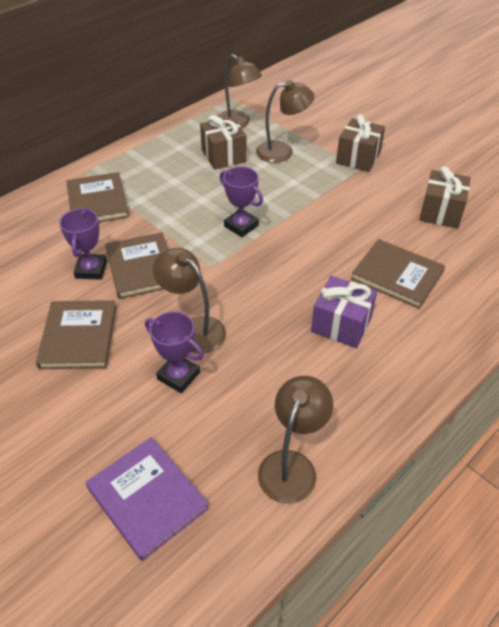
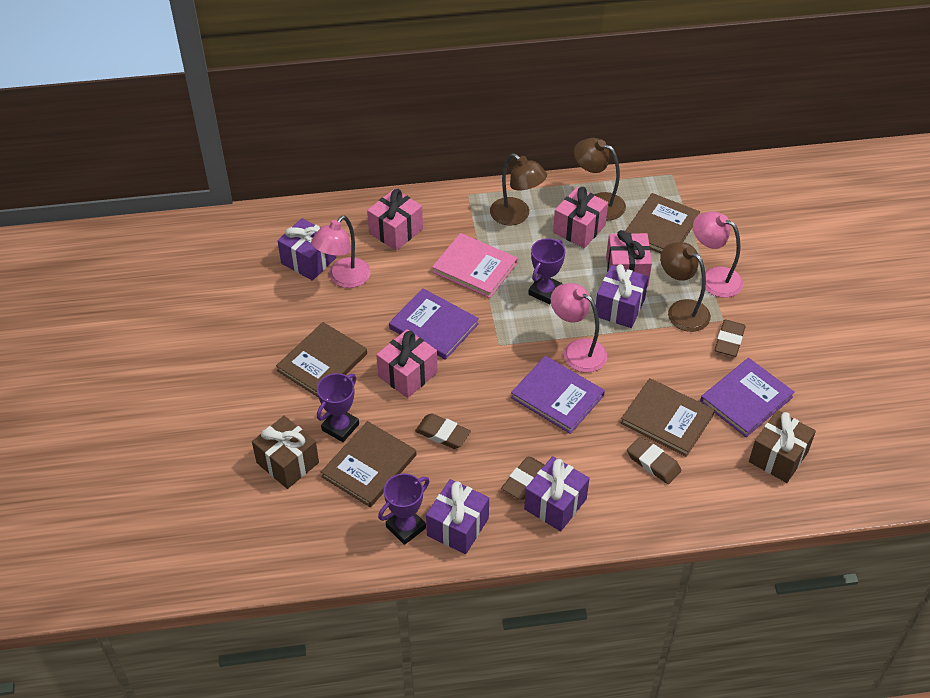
brown eraser: 0 -> 4
brown gift: 3 -> 2
brown lamp: 4 -> 3
pink book: 0 -> 1
pink gift: 0 -> 4
pink lamp: 0 -> 3
purple book: 1 -> 3
purple gift: 1 -> 4

